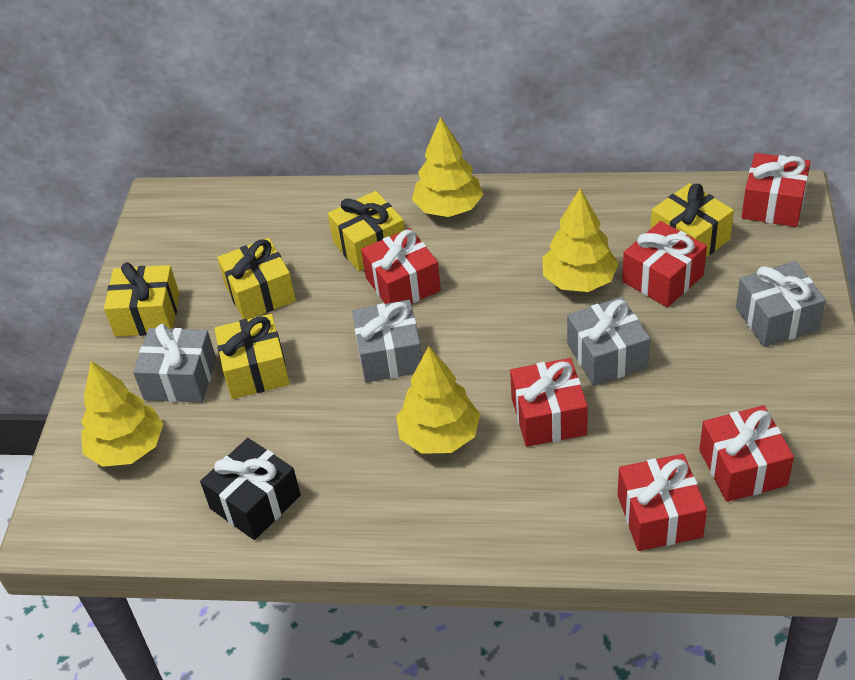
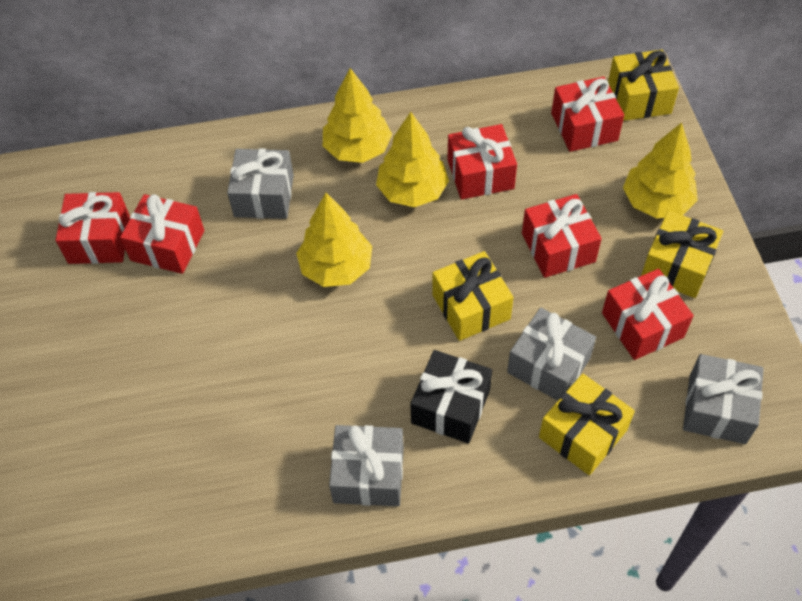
yellow gift: 5 -> 4

